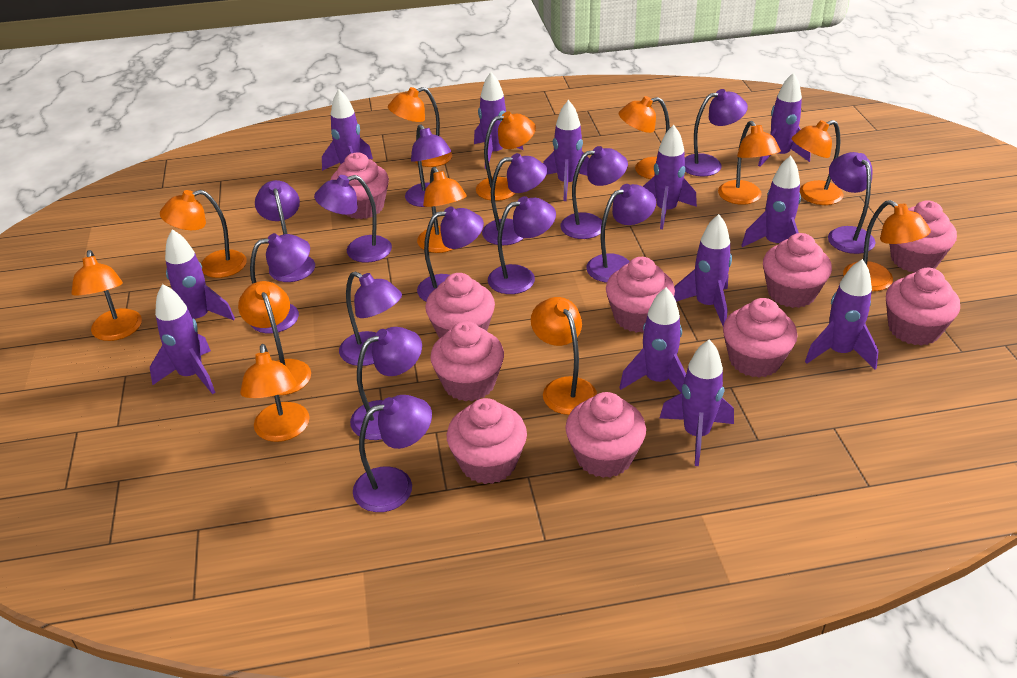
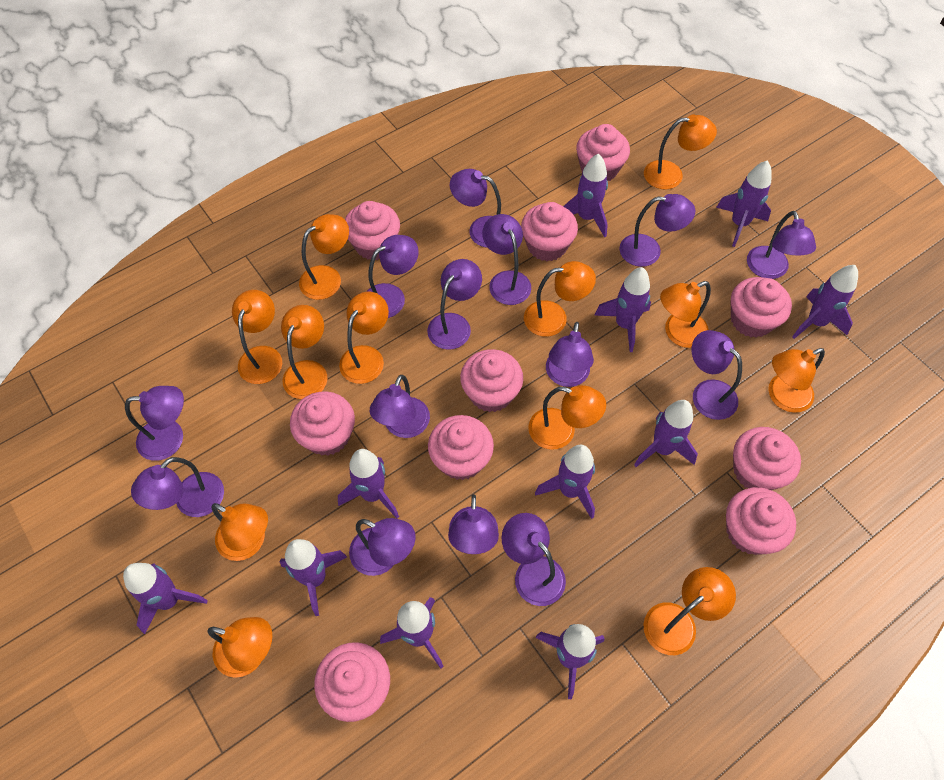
purple rocket: 12 -> 11

